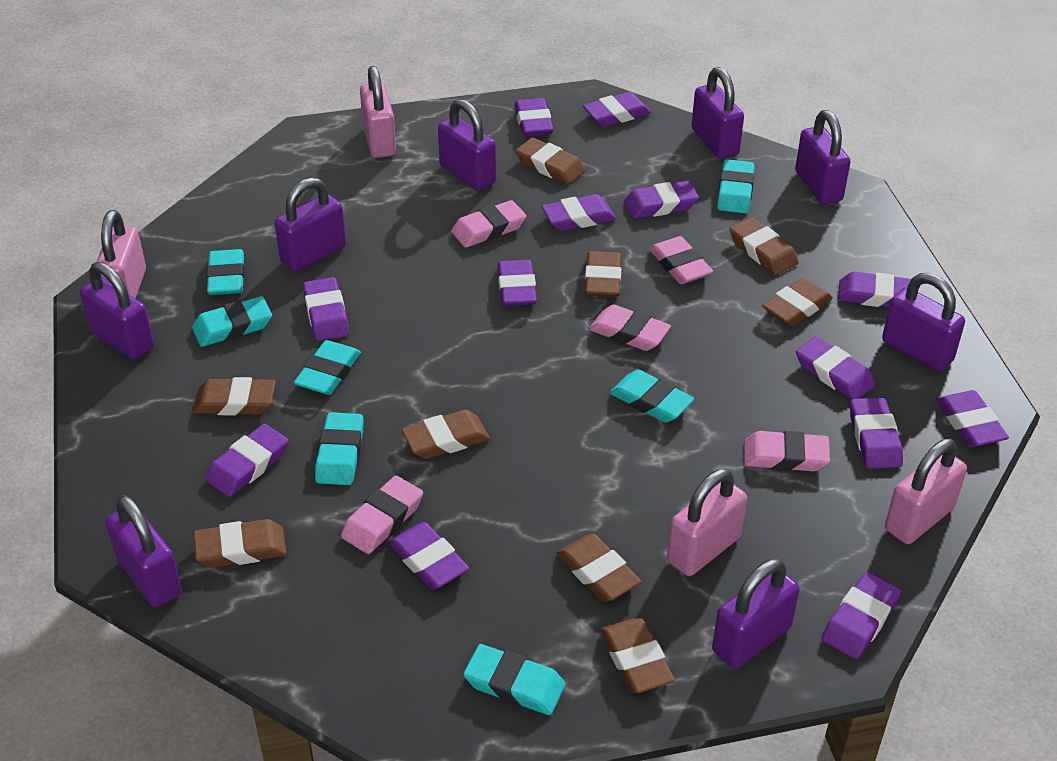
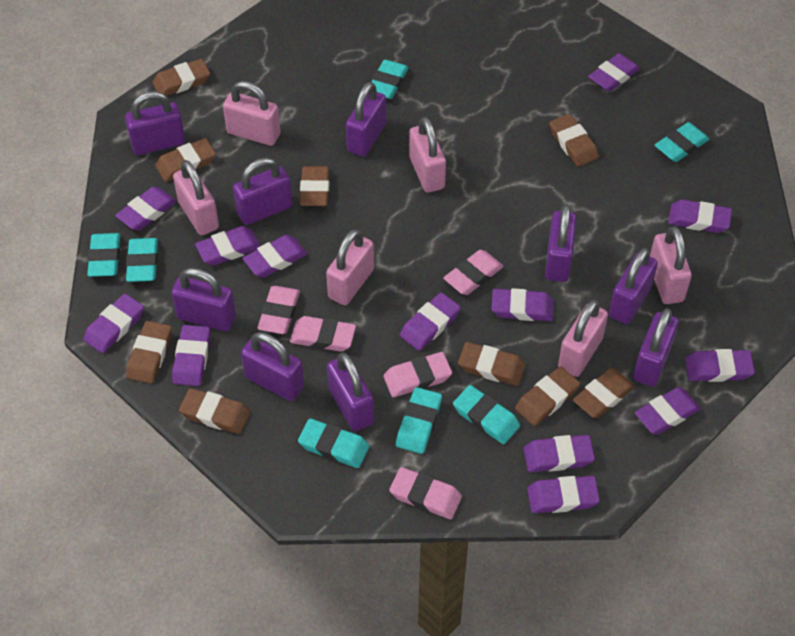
pink padlock: 4 -> 6
purple padlock: 8 -> 9

